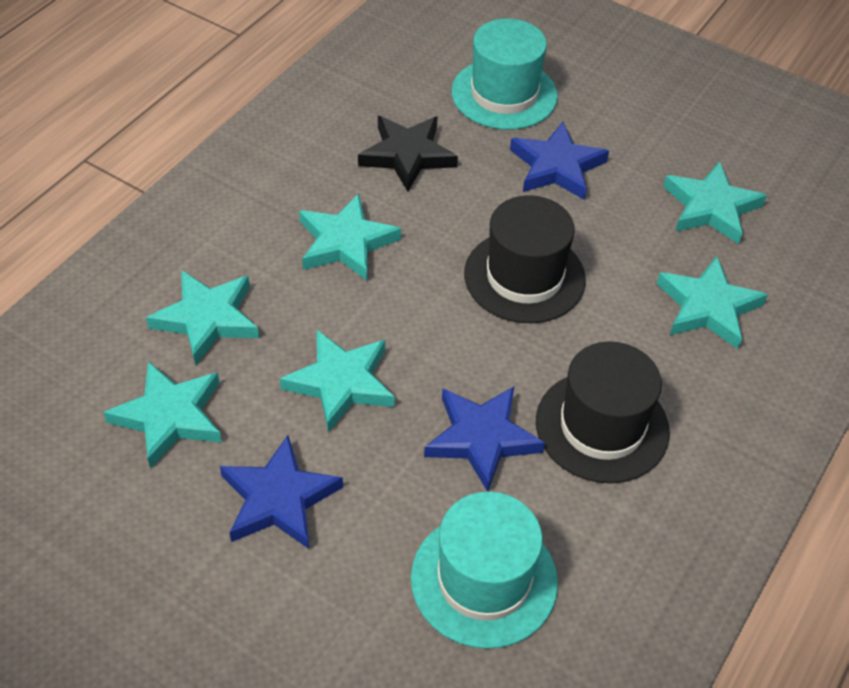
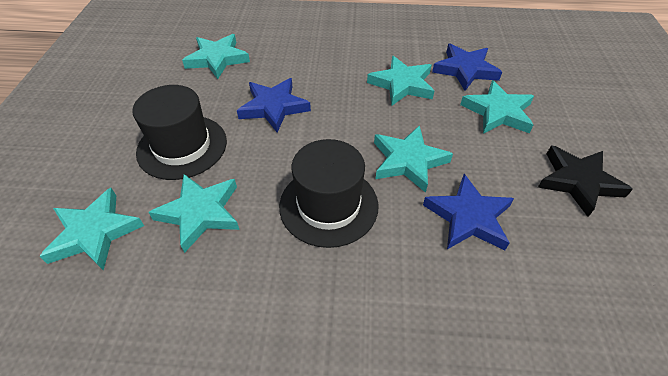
turquoise hat: 2 -> 0

